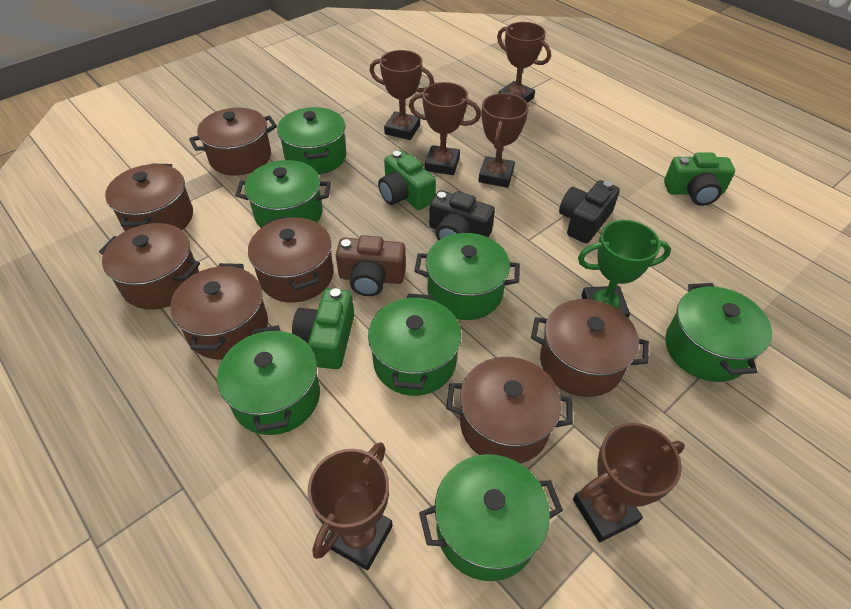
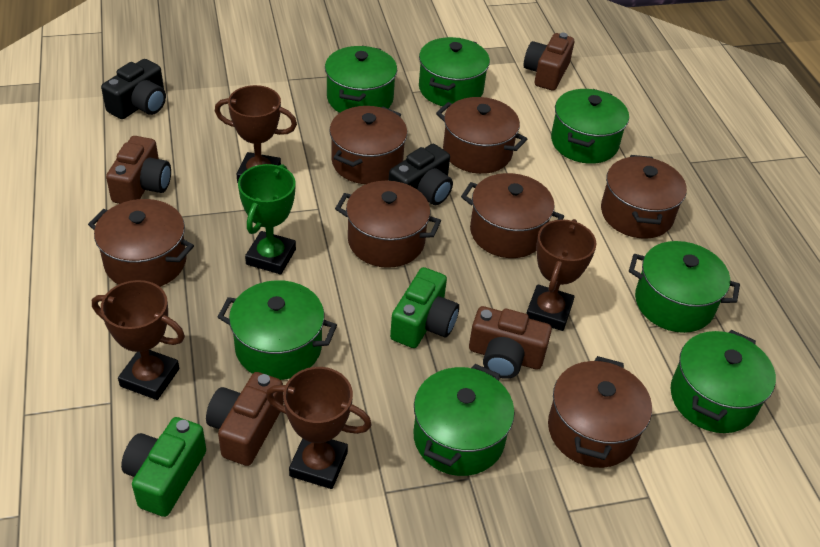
brown camera: 1 -> 4
brown trophy: 6 -> 4
green camera: 3 -> 2

